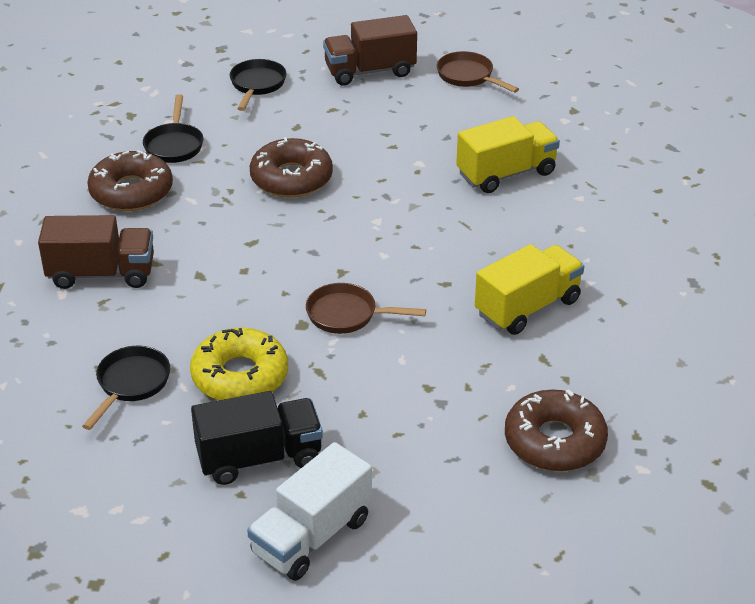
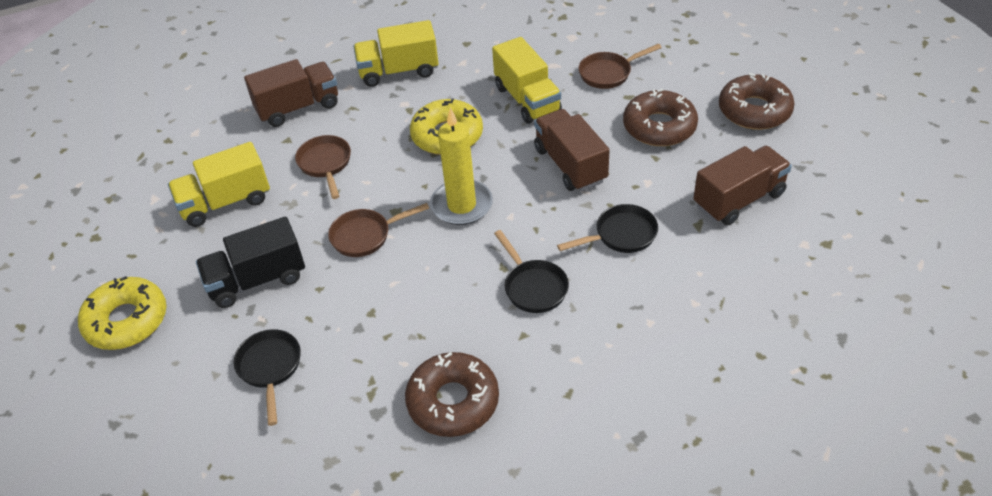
brown pan: 2 -> 3
brown truck: 2 -> 3
white truck: 1 -> 0
yellow candle: 0 -> 1
yellow donut: 1 -> 2
yellow truck: 2 -> 3

